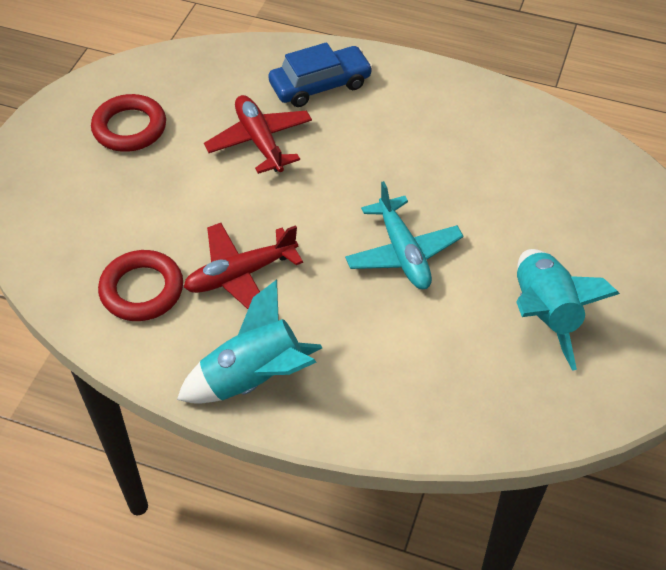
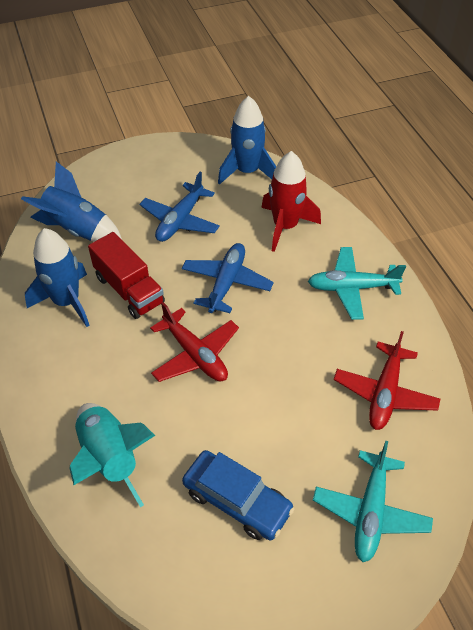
blue plane: 0 -> 2
blue rocket: 0 -> 3
red ring: 2 -> 0
red rocket: 0 -> 1
red truck: 0 -> 1
turquoise plane: 1 -> 2
turquoise rocket: 2 -> 1

